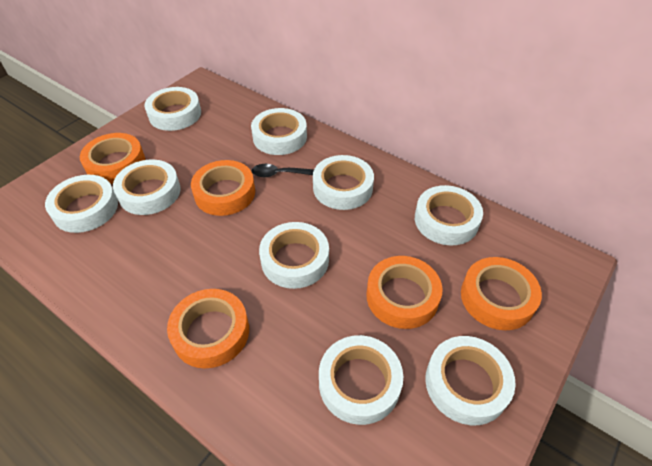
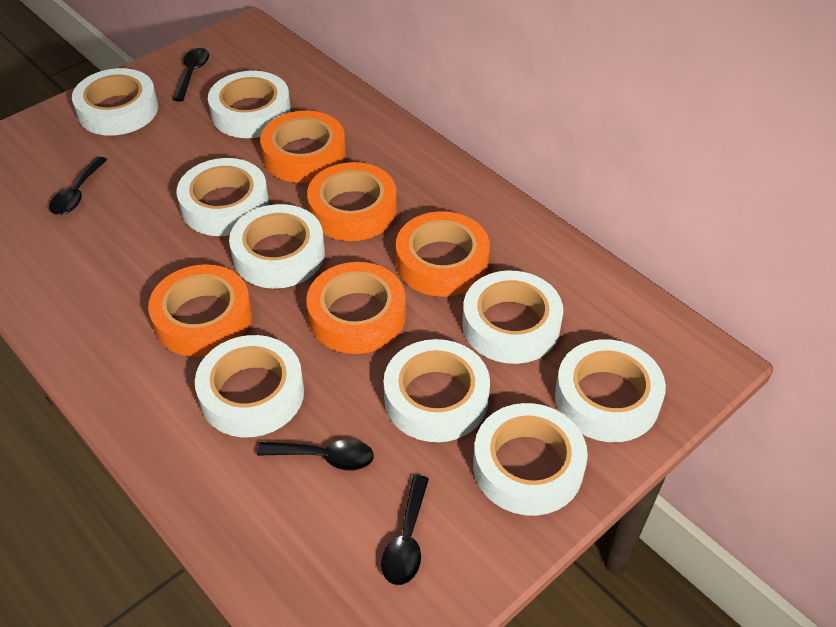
black spoon: 1 -> 4

